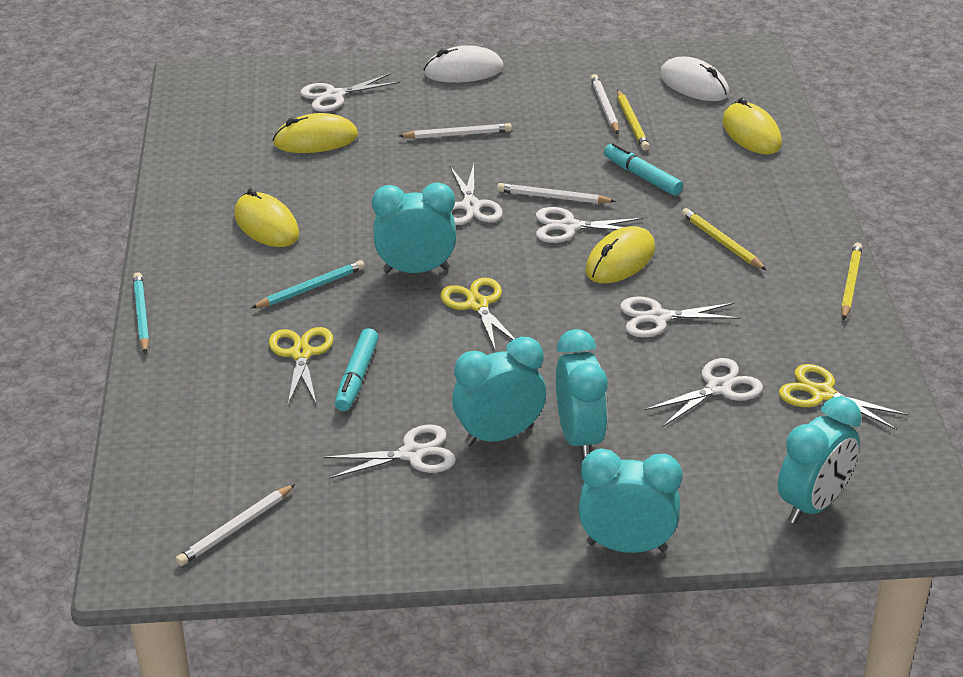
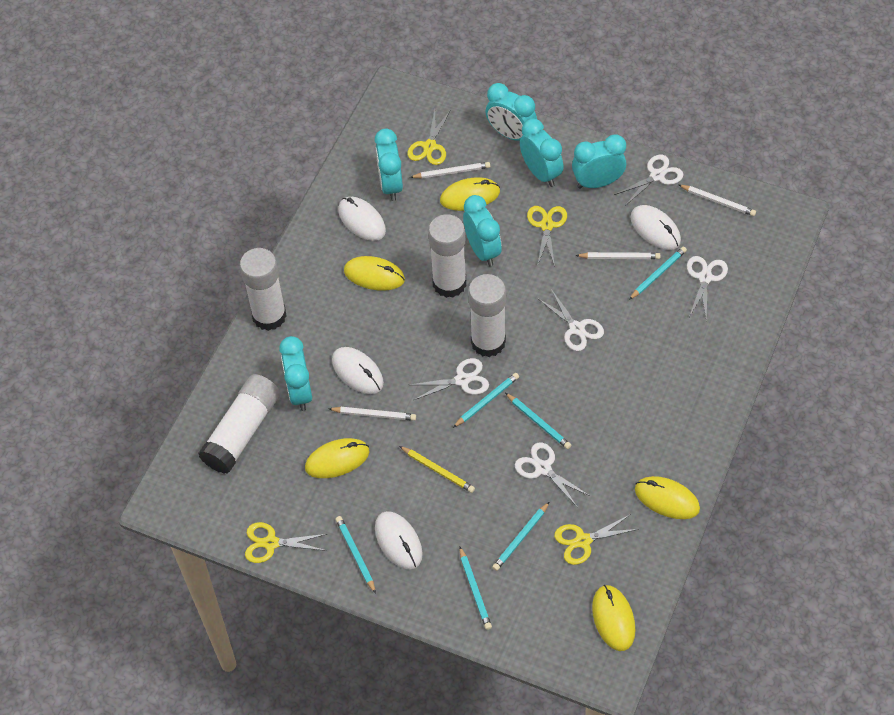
turquoise clock: 5 -> 6
turquoise marker: 2 -> 0
turquoise pencil: 2 -> 6
white glue stick: 0 -> 4
white mouse: 2 -> 4
white scissors: 6 -> 5
yellow mouse: 4 -> 5
yellow pencil: 3 -> 1
yellow scissors: 3 -> 4

